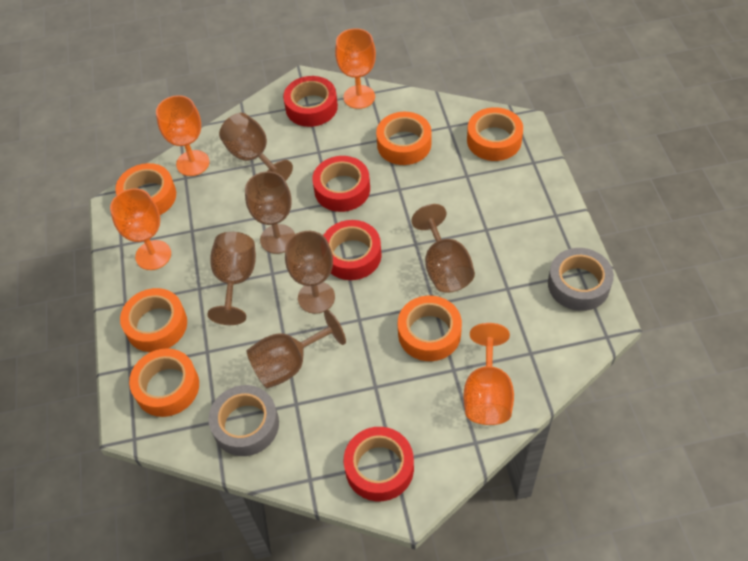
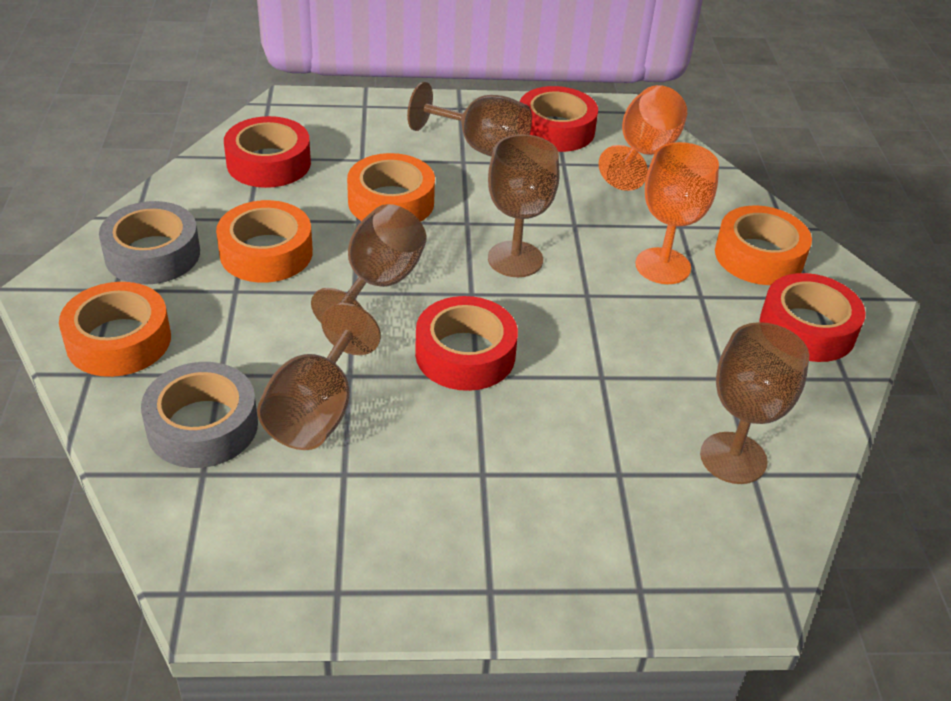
brown goblet: 6 -> 5
orange goblet: 4 -> 2
orange tape: 6 -> 4

